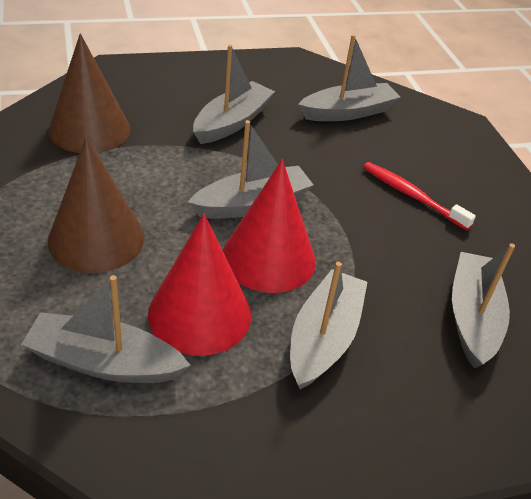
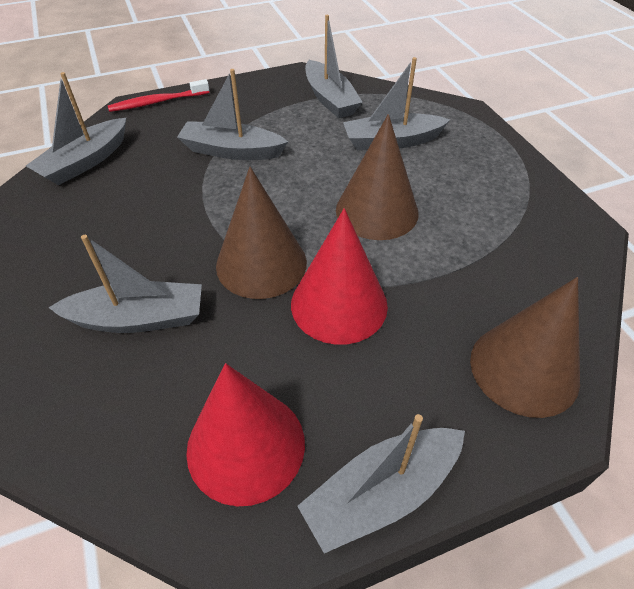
brown cone: 2 -> 3

